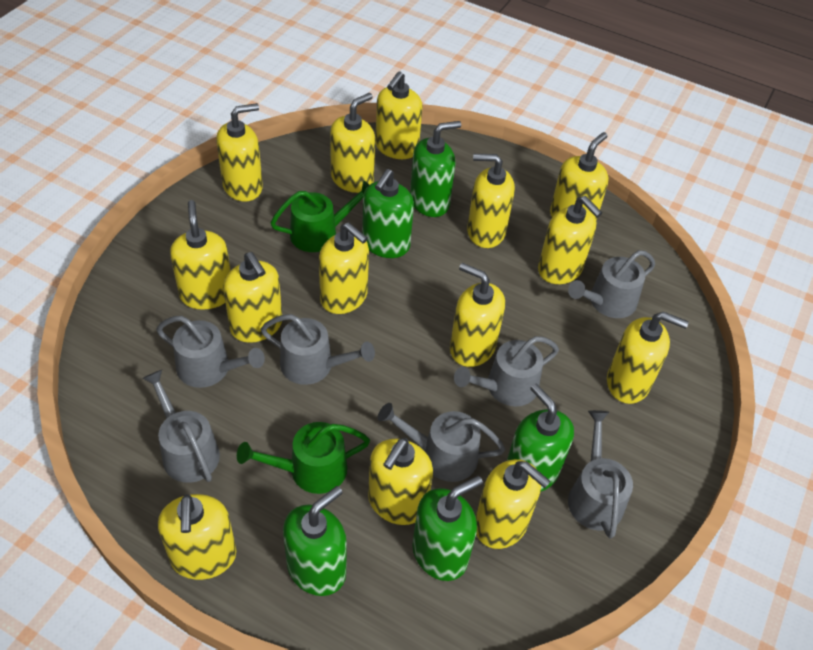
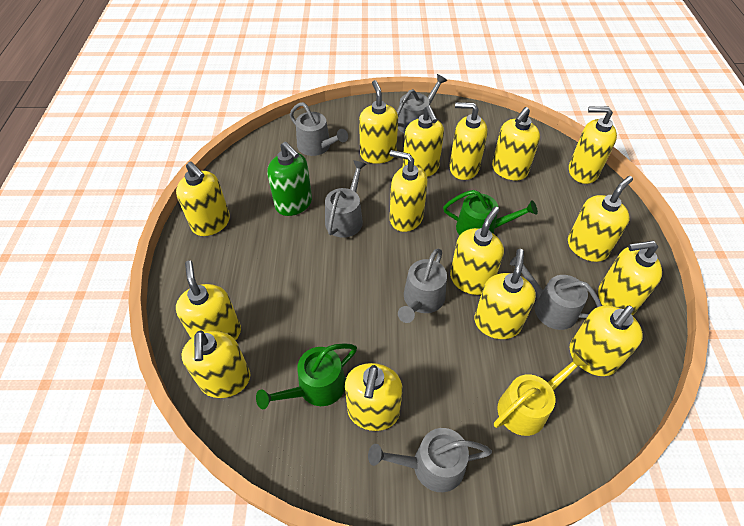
green soap dispenser: 5 -> 1
grey watering can: 7 -> 6
yellow soap dispenser: 14 -> 15
yellow watering can: 0 -> 1

